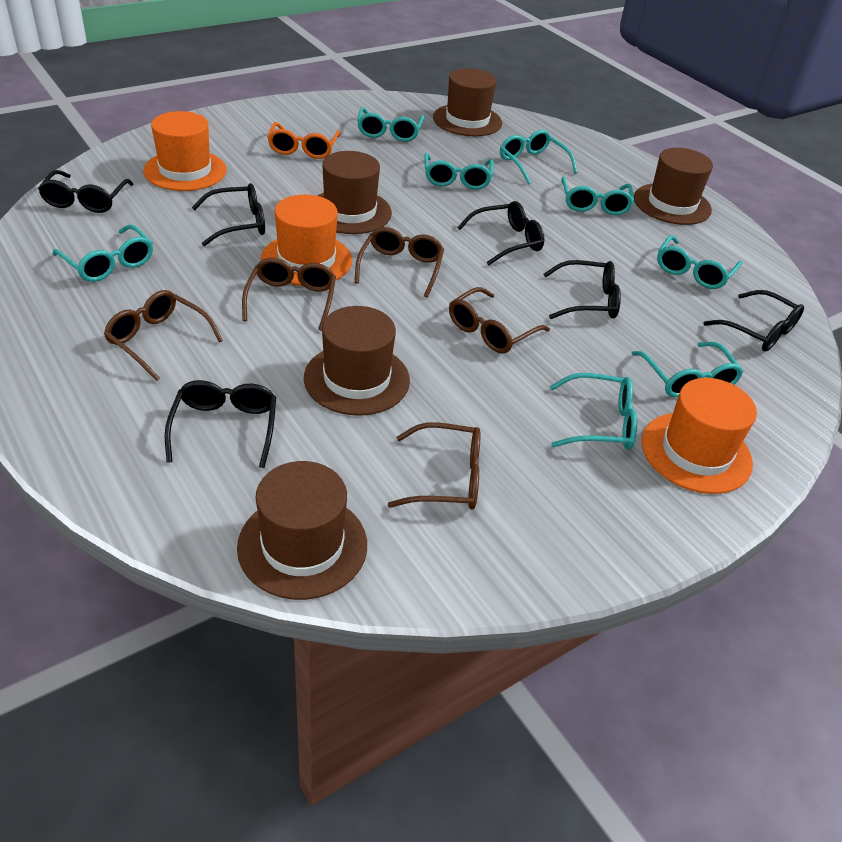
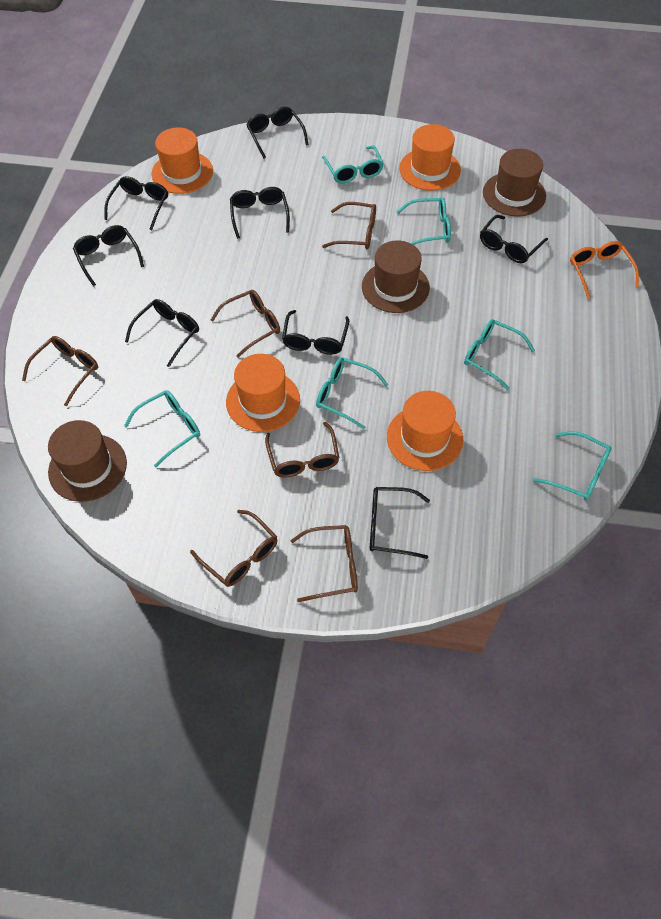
black glasses: 6 -> 8
brown glasses: 5 -> 6
brown hat: 5 -> 3
orange hat: 3 -> 4
turquoise glasses: 8 -> 6

